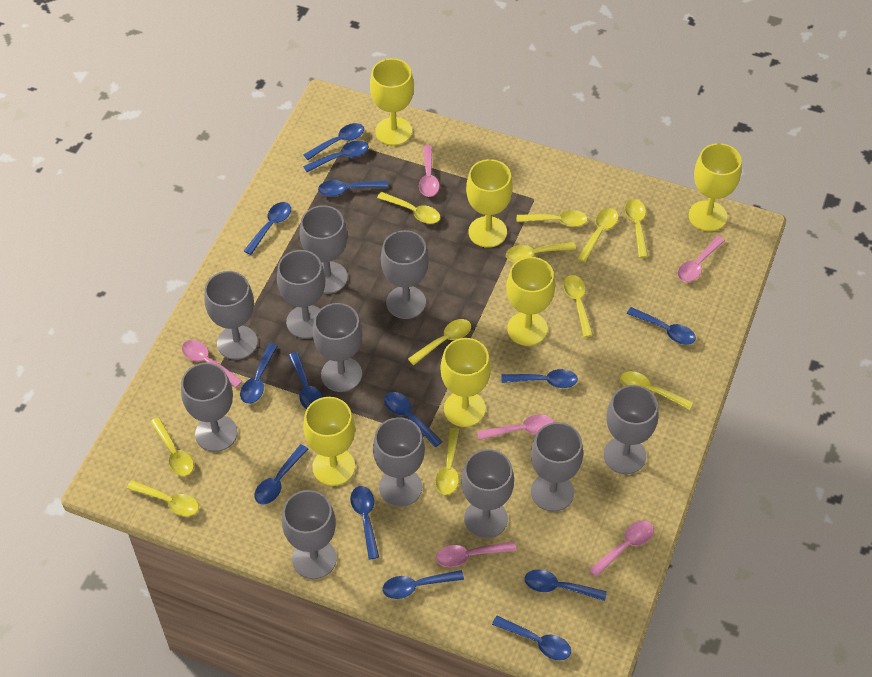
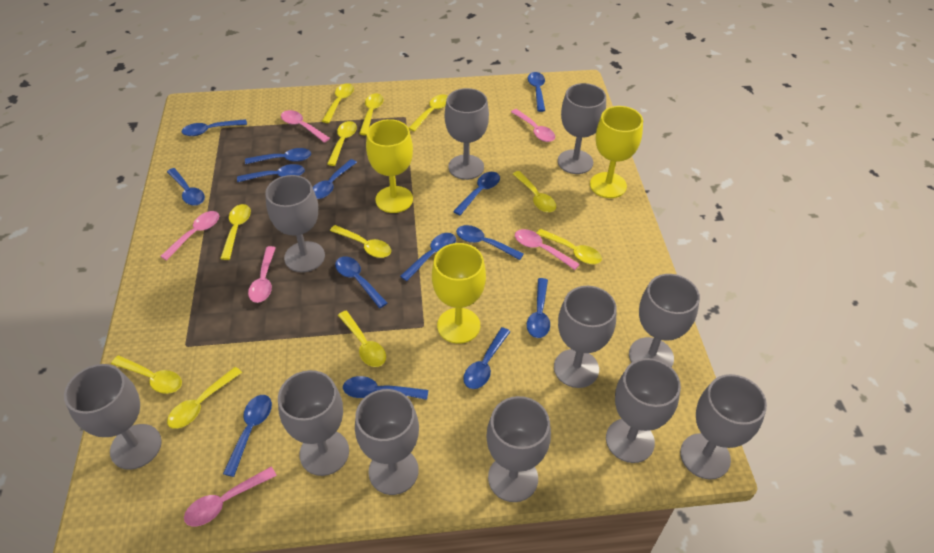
yellow goblet: 6 -> 3

